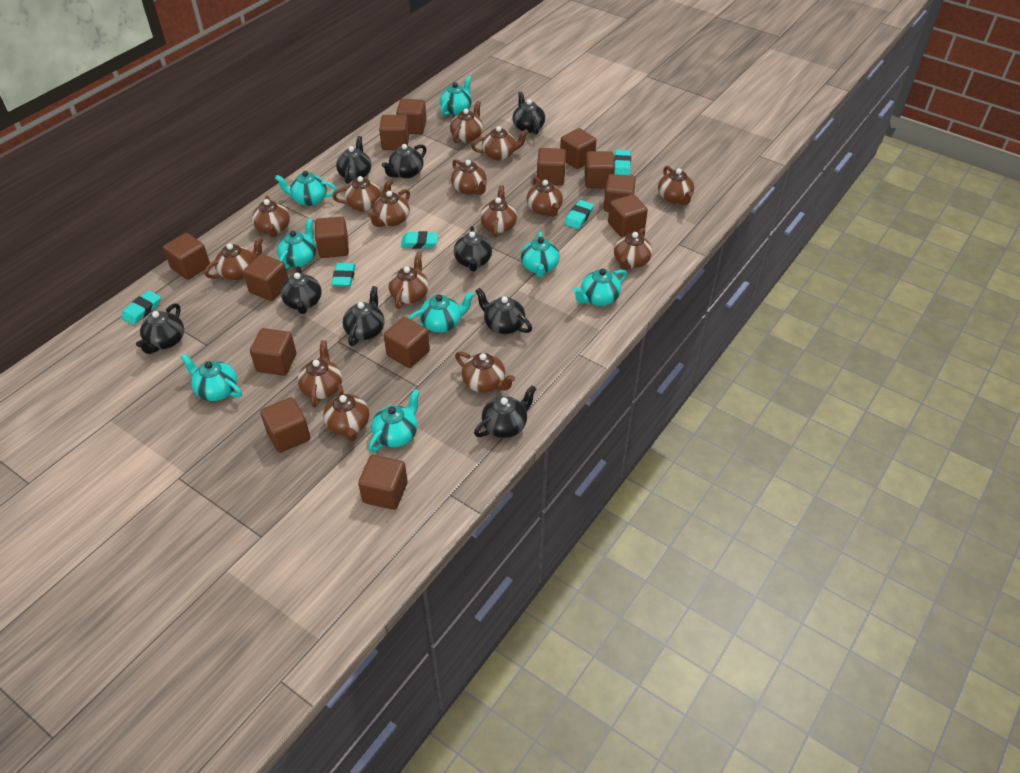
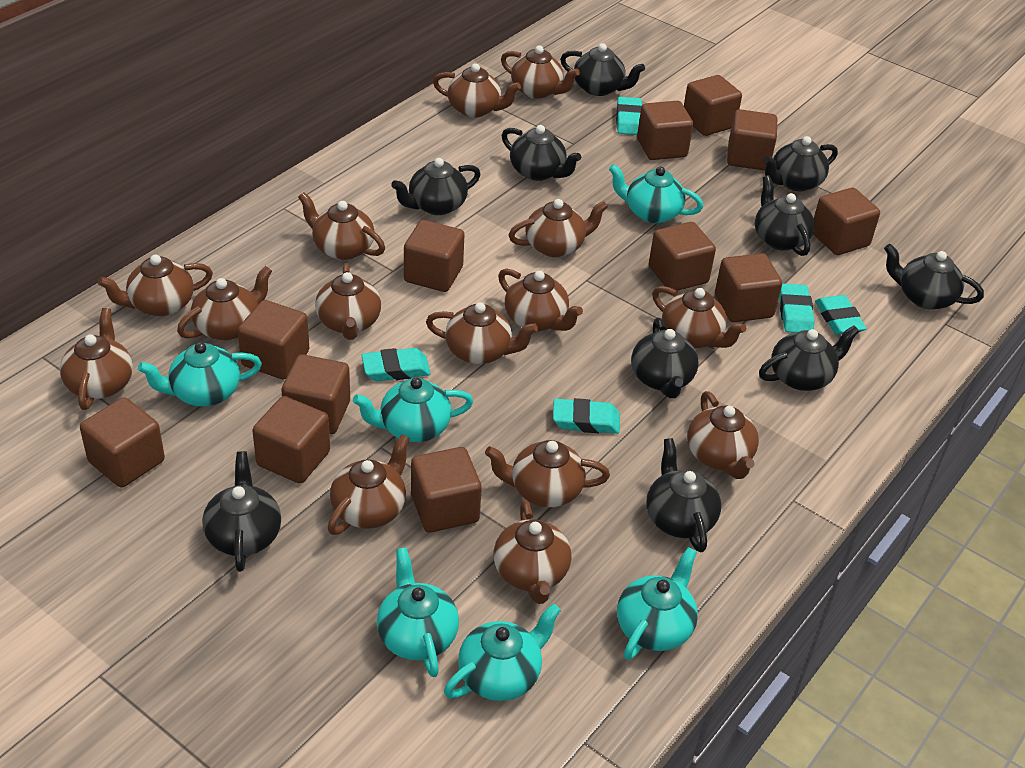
black teapot: 9 -> 10
brown cube: 14 -> 12
turquoise teapot: 8 -> 6

